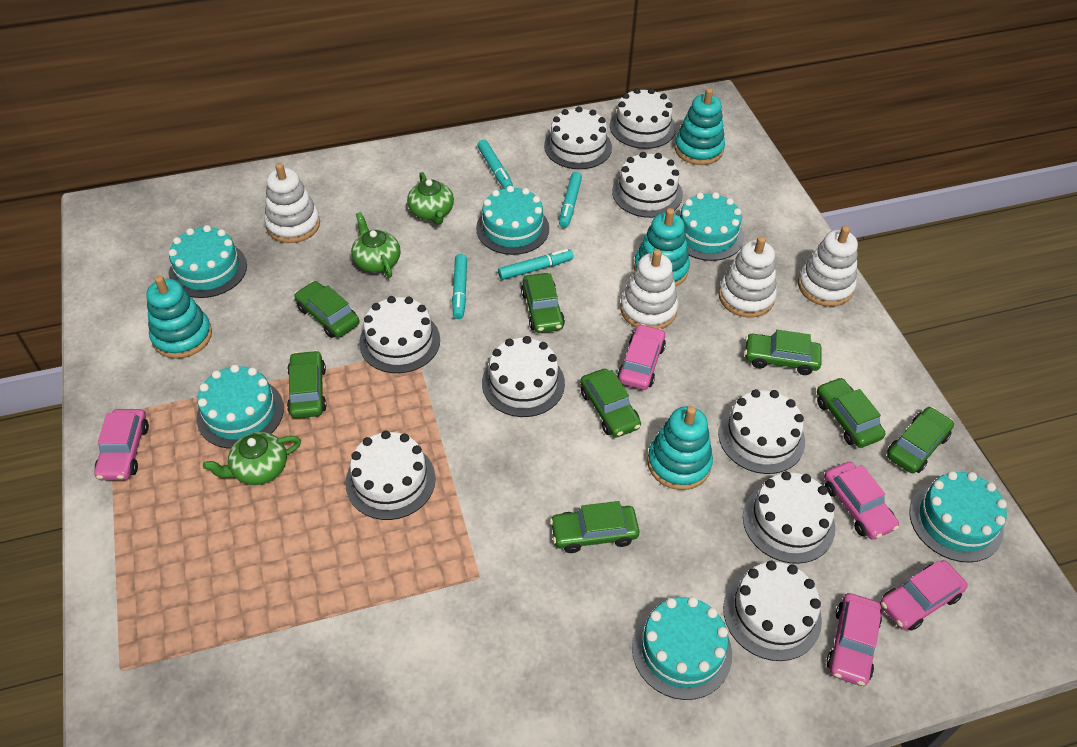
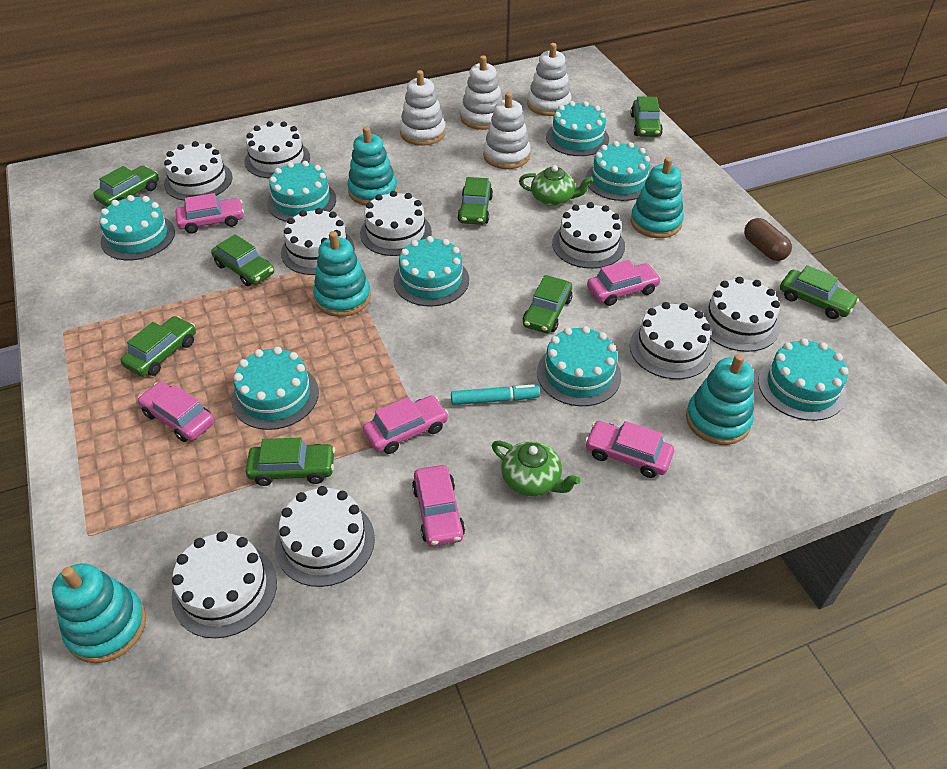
brown capsule: 0 -> 1
green teapot: 3 -> 2
pink car: 5 -> 6
turquoise cake: 6 -> 8
turquoise marker: 4 -> 1
turquoise stacking toy: 4 -> 5

